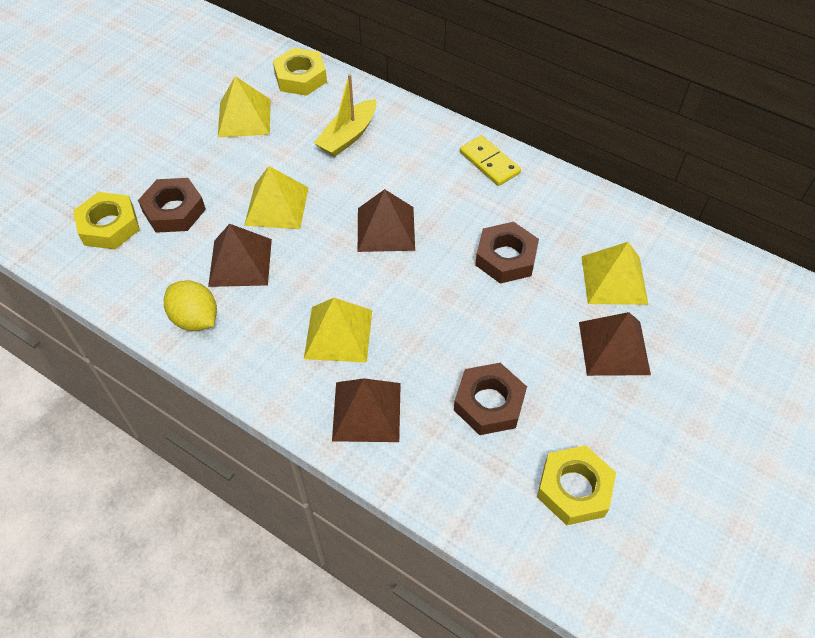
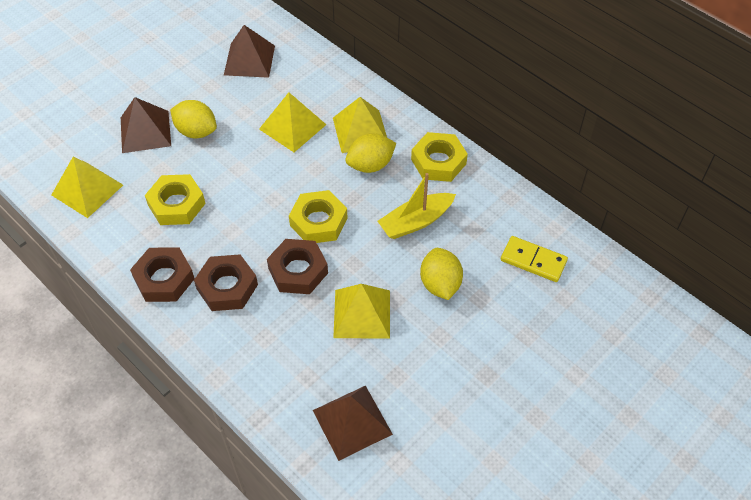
brown pyramid: 4 -> 3
yellow lemon: 1 -> 3

